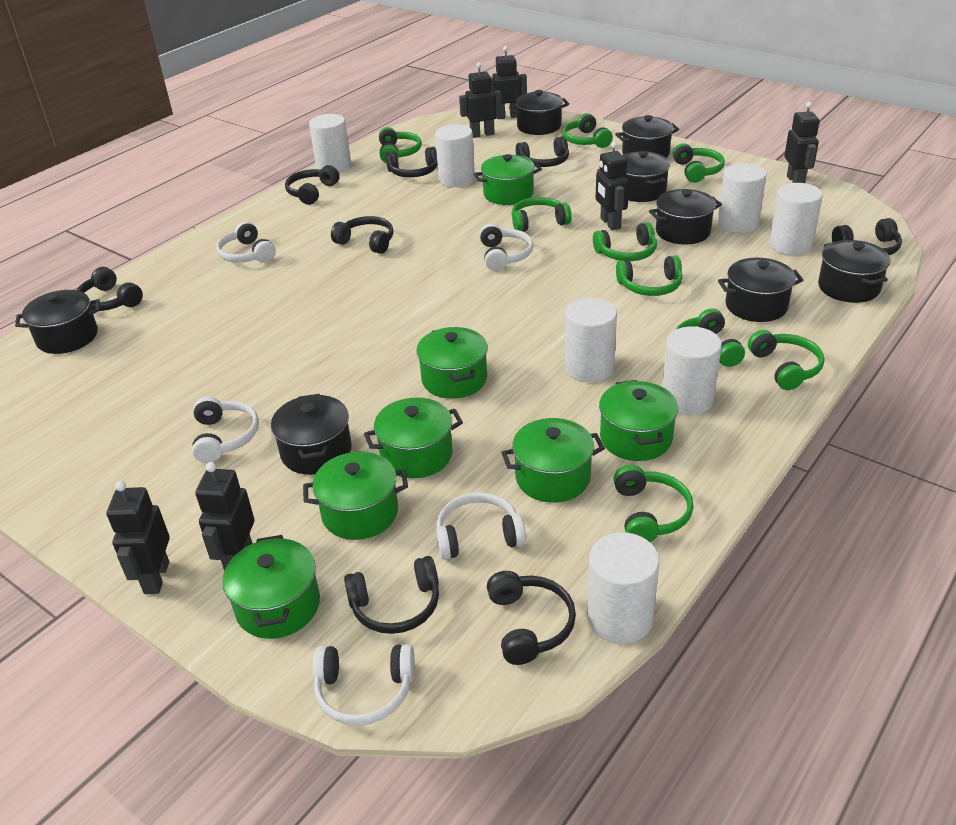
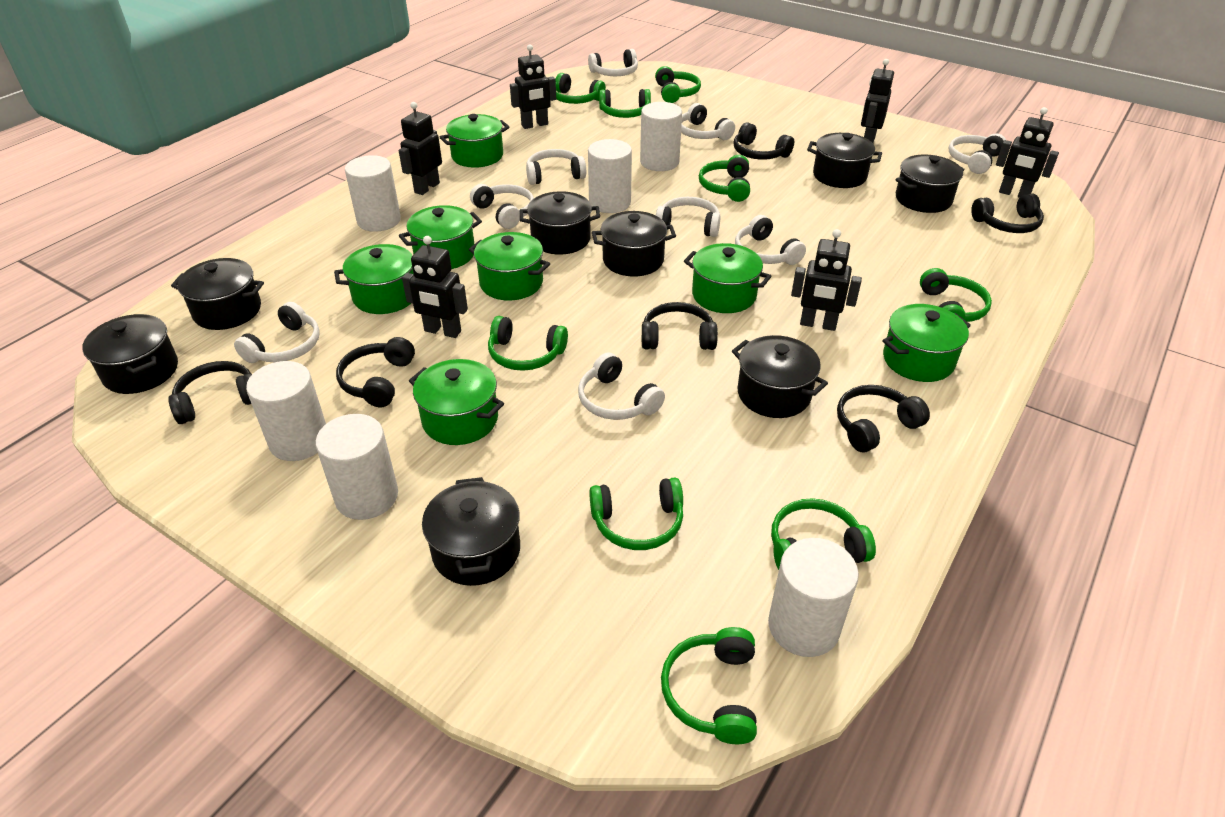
black headphones: 8 -> 6
white cylinder: 7 -> 6
white headphones: 5 -> 9

